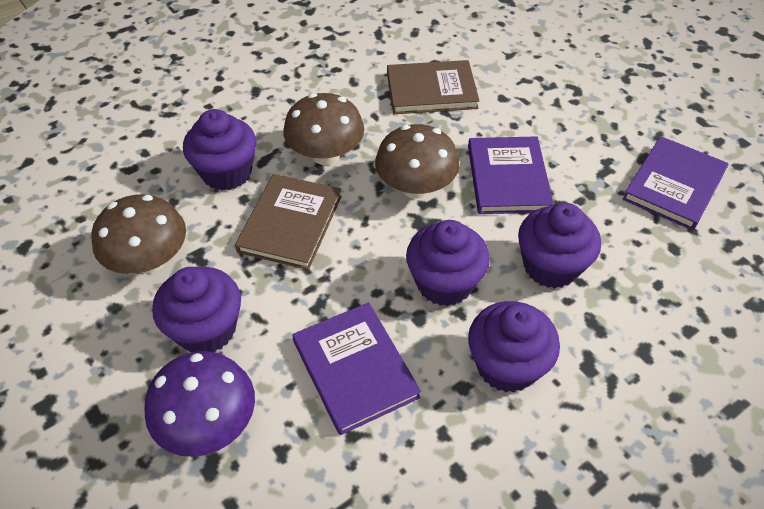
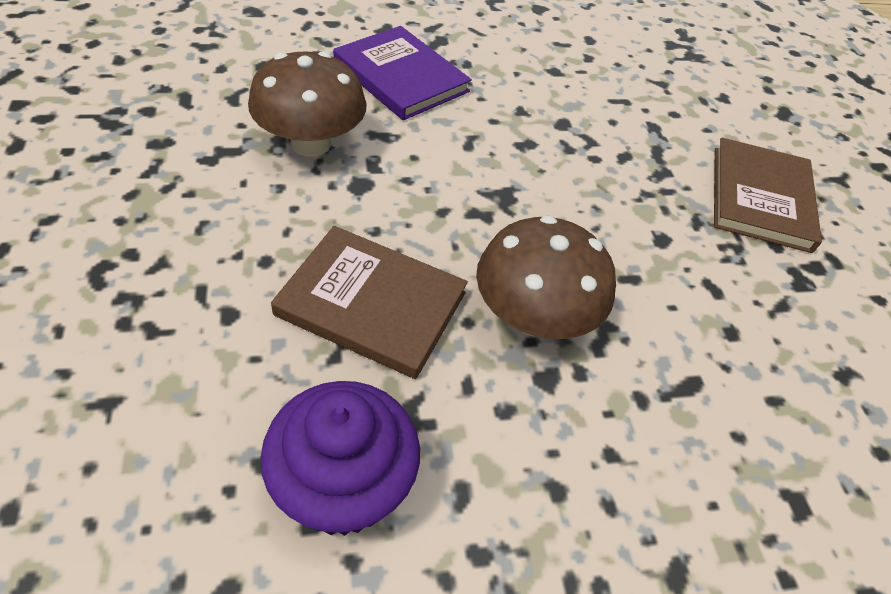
brown mushroom: 3 -> 2
purple book: 3 -> 1
purple cupcake: 5 -> 1
purple mushroom: 1 -> 0

